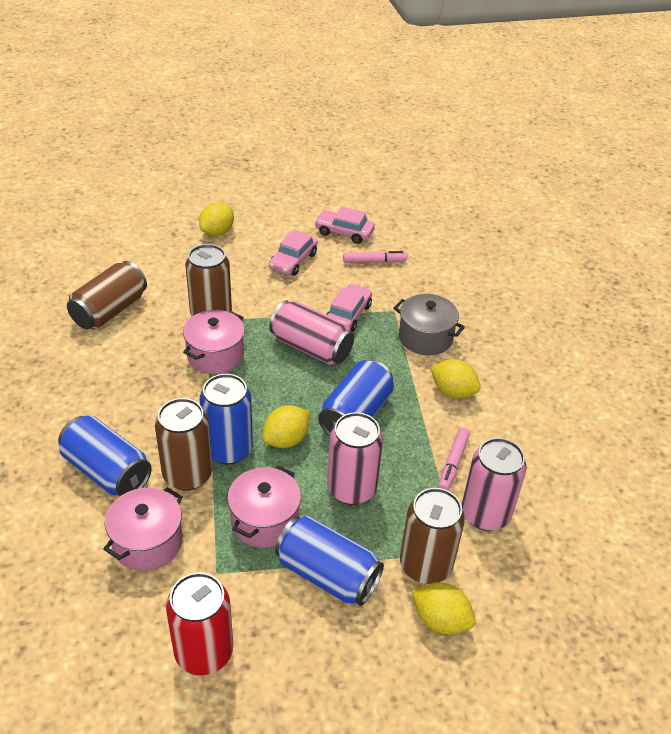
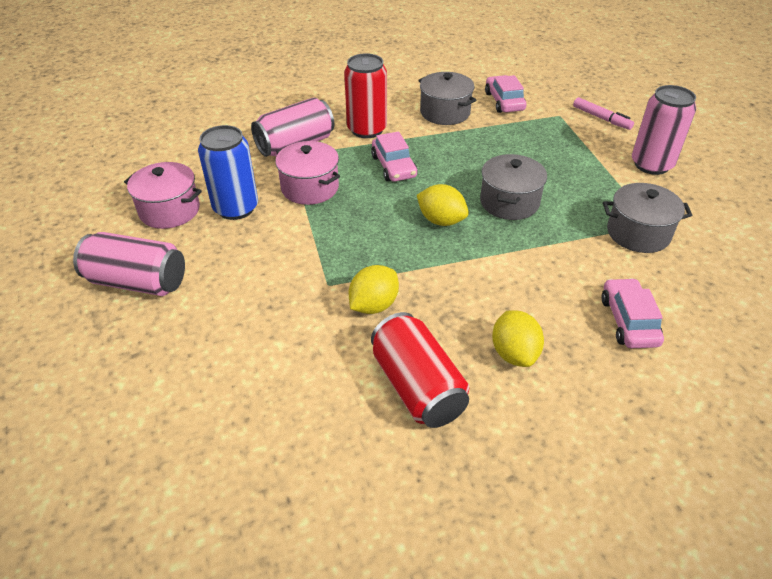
blue can: 4 -> 1
brown can: 4 -> 0
grey pot: 1 -> 3
pink marker: 2 -> 1
pink pot: 3 -> 2
red can: 1 -> 2
yellow lemon: 4 -> 3

